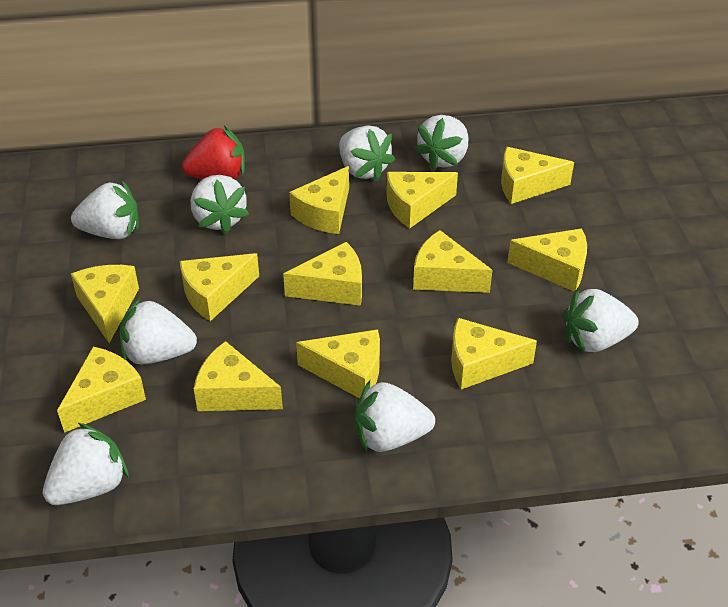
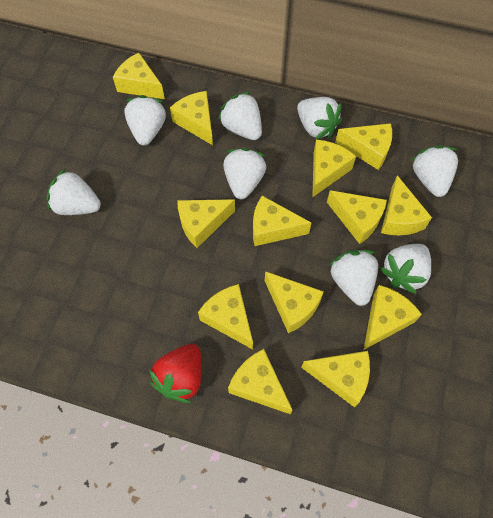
yellow cheese: 12 -> 13

